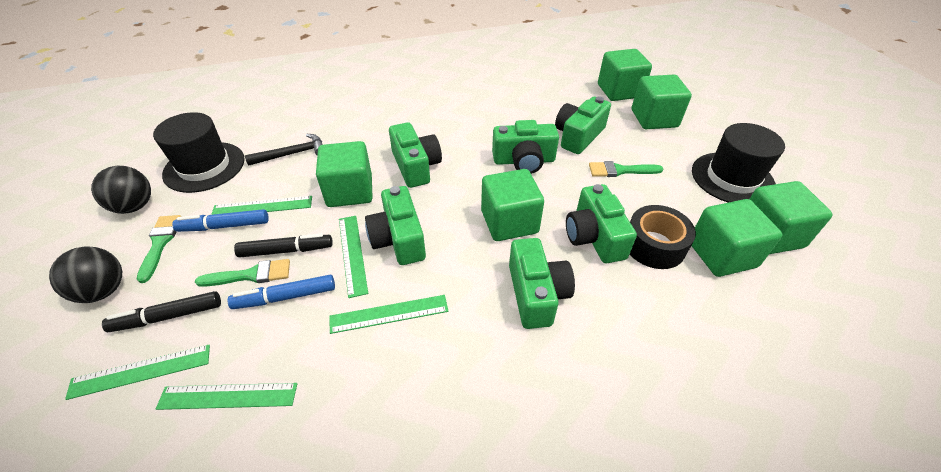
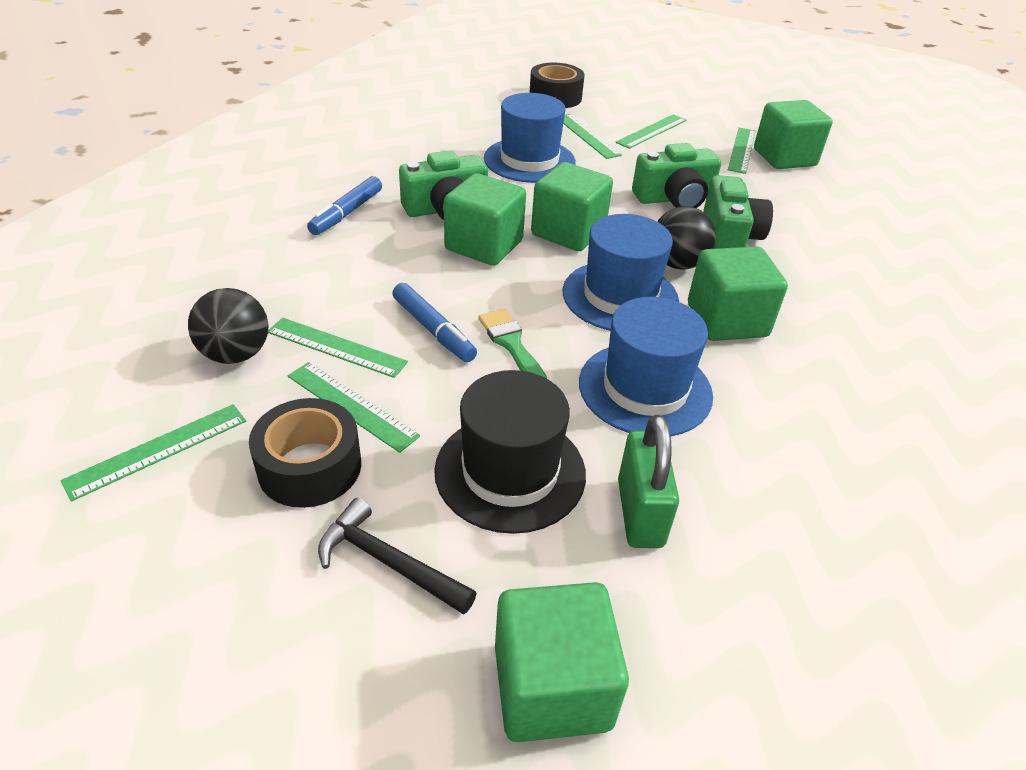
black hat: 2 -> 1
black marker: 2 -> 0
black tape: 1 -> 2
blue hat: 0 -> 3
green brush: 3 -> 1
green camera: 6 -> 3
green cube: 6 -> 5
green padlock: 0 -> 1
green ruler: 5 -> 6

